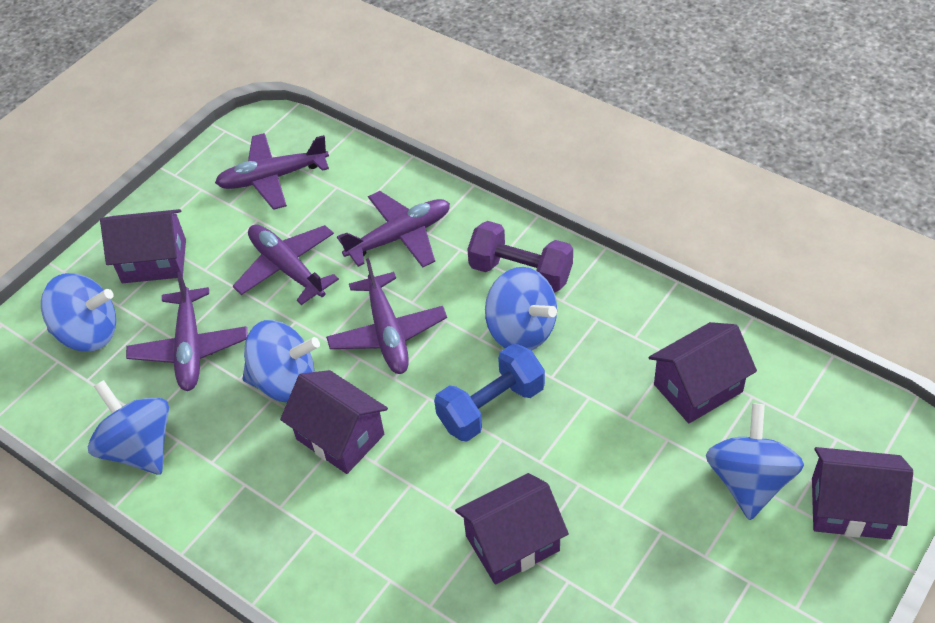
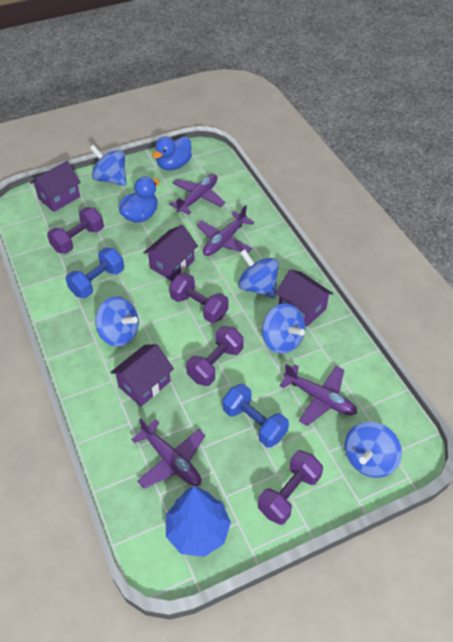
blue duck: 0 -> 2
blue dumbbell: 1 -> 2
blue tree: 0 -> 1
purple dumbbell: 1 -> 4
purple house: 5 -> 4
purple plane: 5 -> 4

